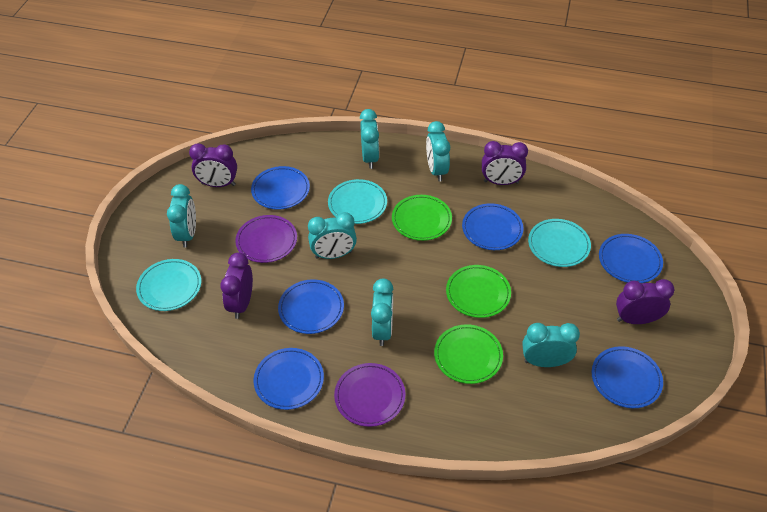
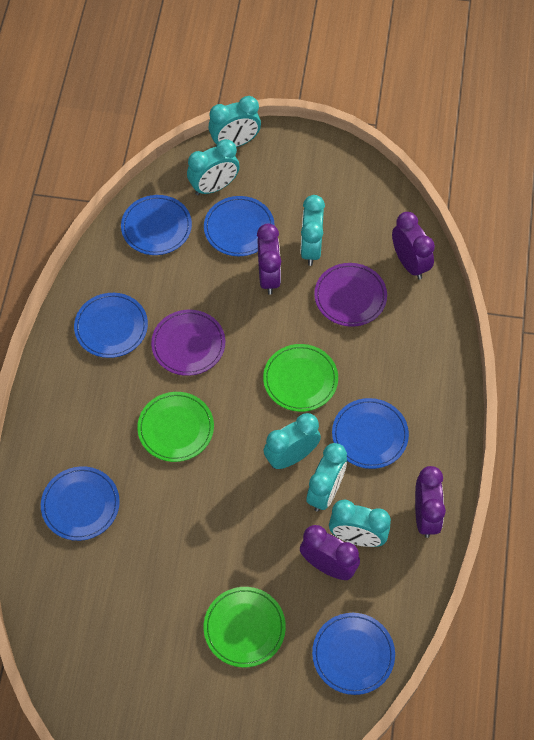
turquoise plate: 3 -> 0

